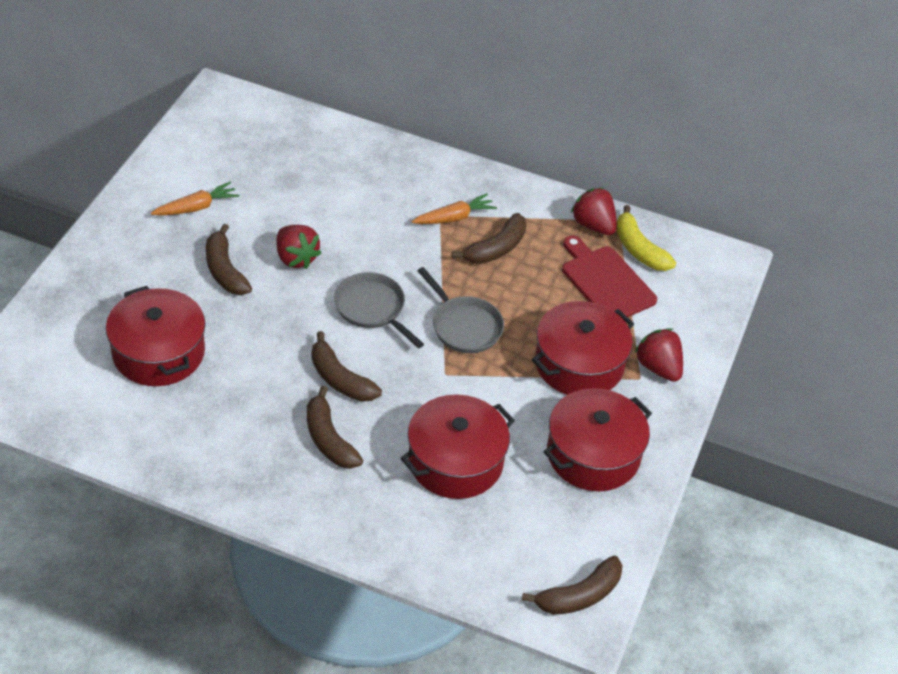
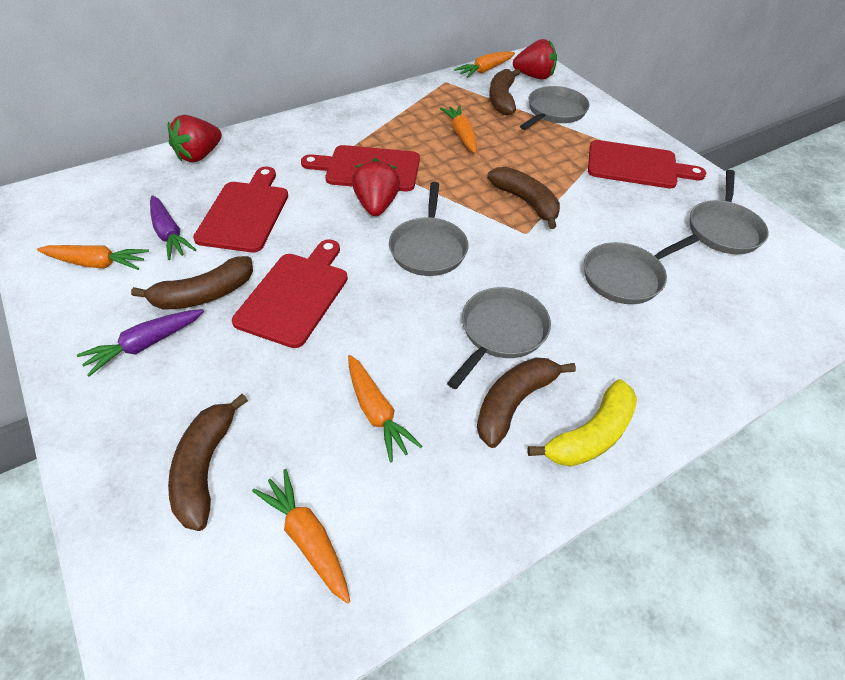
grey pan: 2 -> 5
orange carrot: 2 -> 5
purple carrot: 0 -> 2
red cutting board: 1 -> 4
red pot: 4 -> 0

